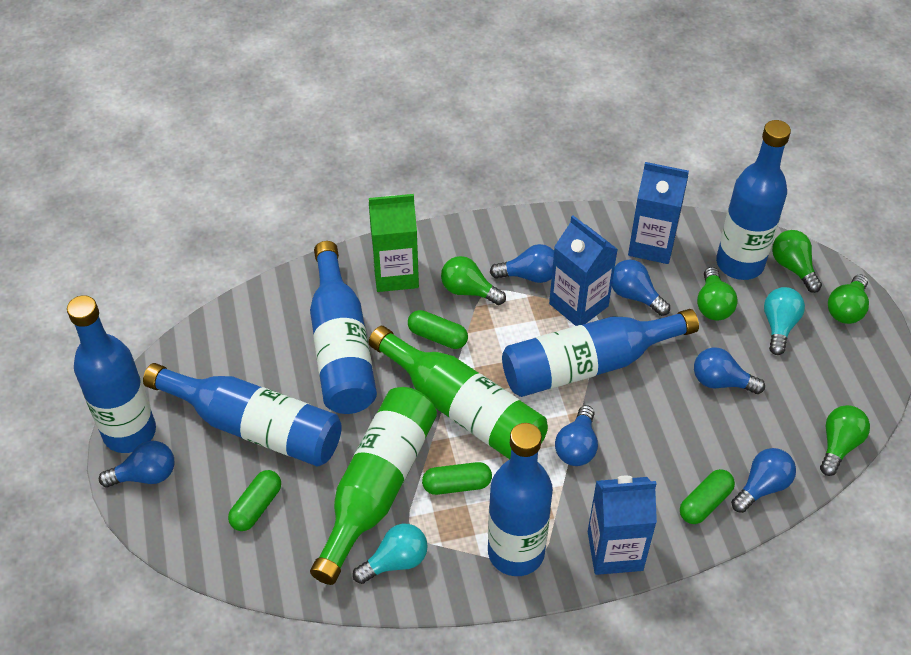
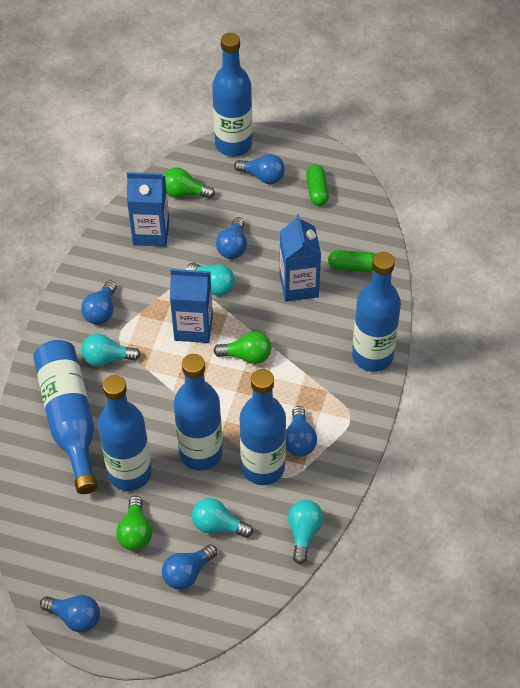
green bottle: 2 -> 0
green capsule: 4 -> 2
green carton: 1 -> 0
green light bulb: 5 -> 3
turquoise light bulb: 2 -> 4

